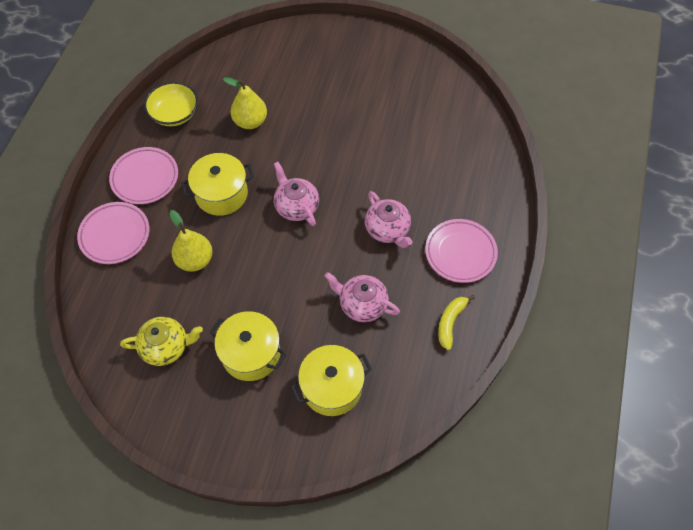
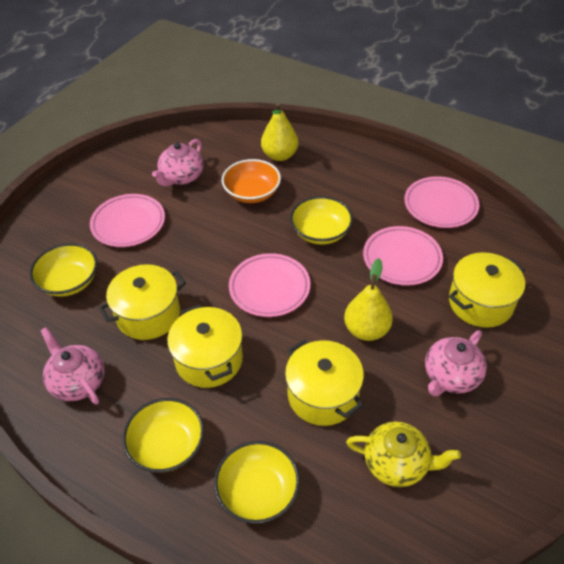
orange bowl: 0 -> 1
pink plate: 3 -> 4
yellow banana: 1 -> 0
yellow bowl: 1 -> 4
yellow pot: 3 -> 4

